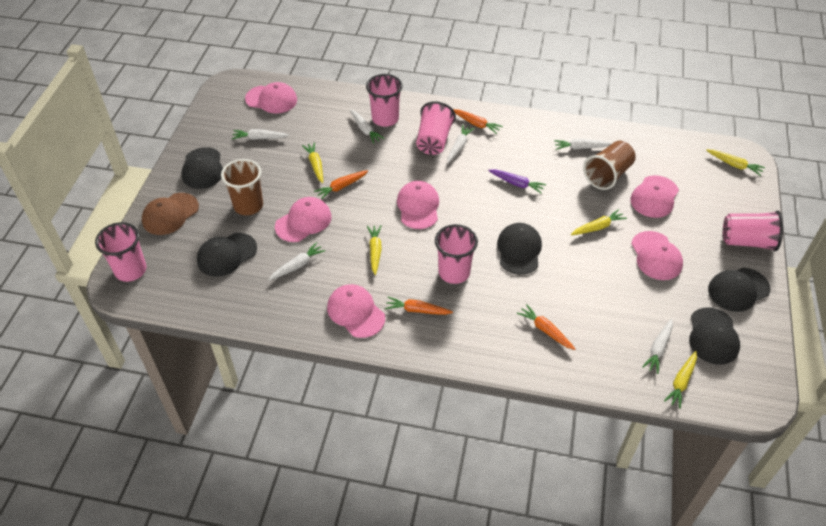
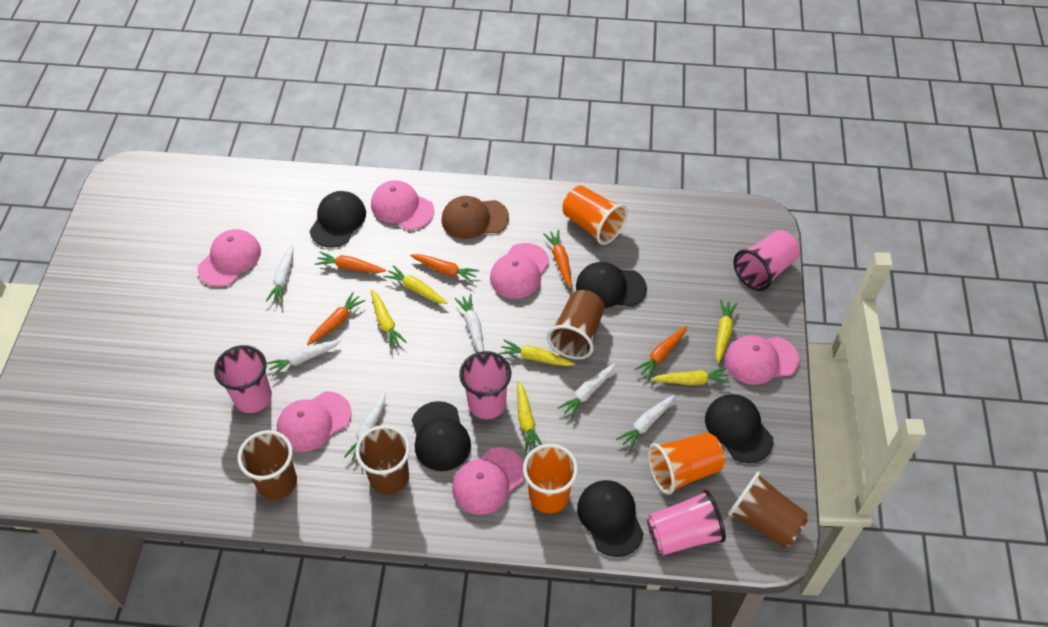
brown cup: 2 -> 4
orange carrot: 4 -> 5
orange cup: 0 -> 3
pink cup: 5 -> 4
purple carrot: 1 -> 0
yellow carrot: 5 -> 6

